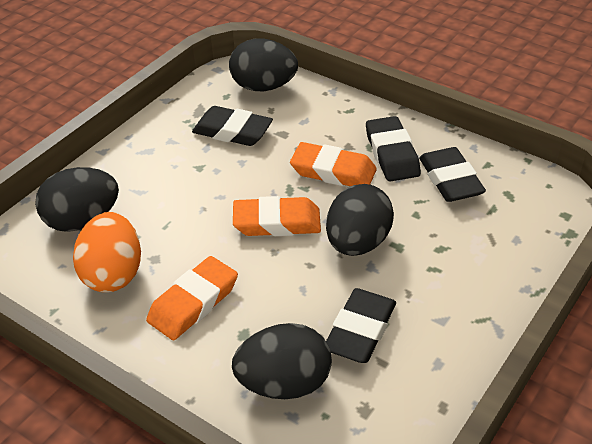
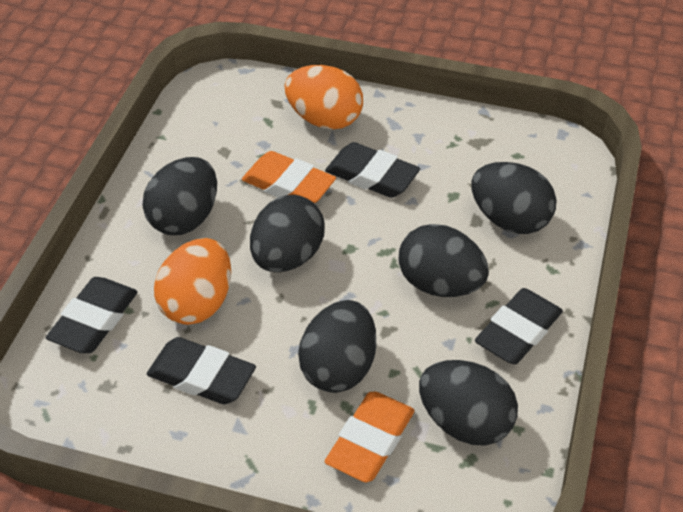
black egg: 4 -> 6
orange egg: 1 -> 2
orange eraser: 3 -> 2

